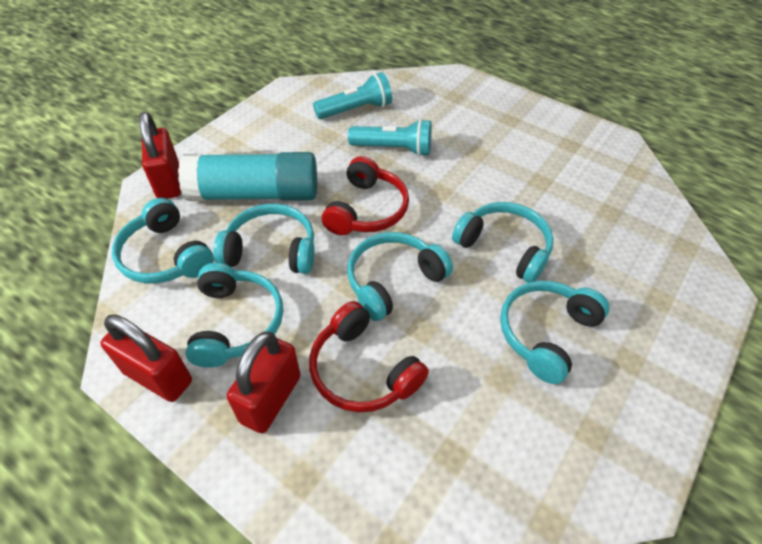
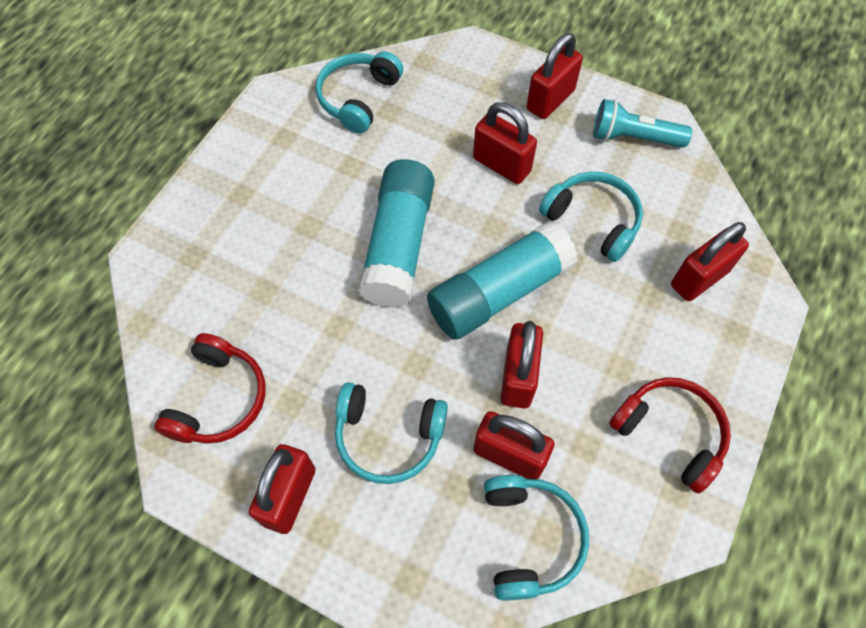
red padlock: 3 -> 6
turquoise flashlight: 2 -> 1
turquoise glue stick: 1 -> 2
turquoise headphones: 6 -> 4

